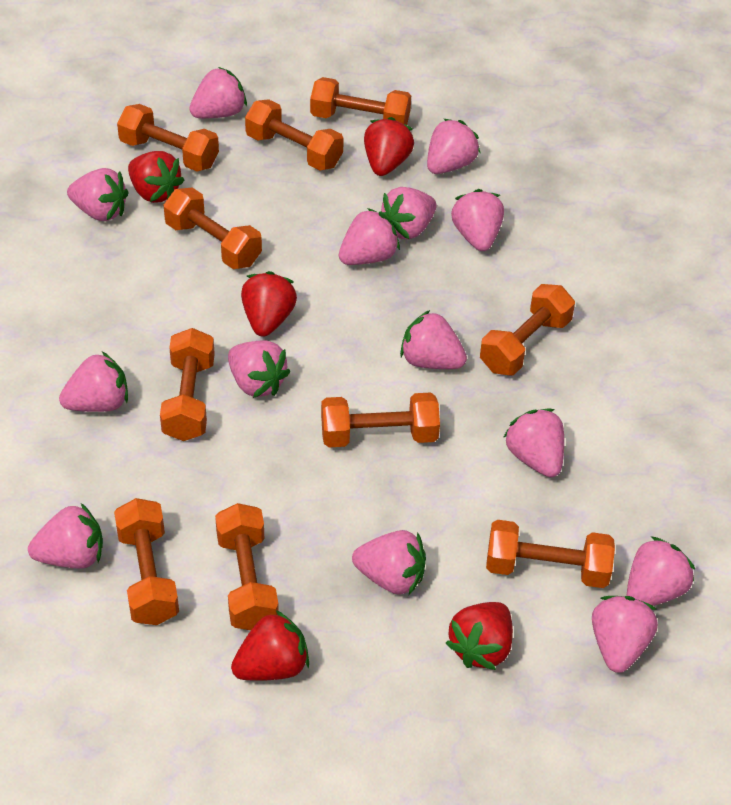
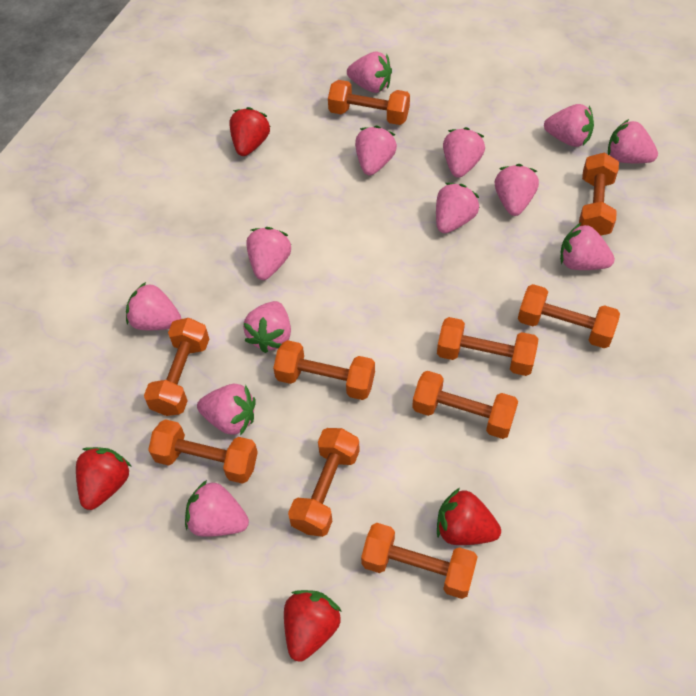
pink strawberry: 14 -> 13
red strawberry: 5 -> 4

